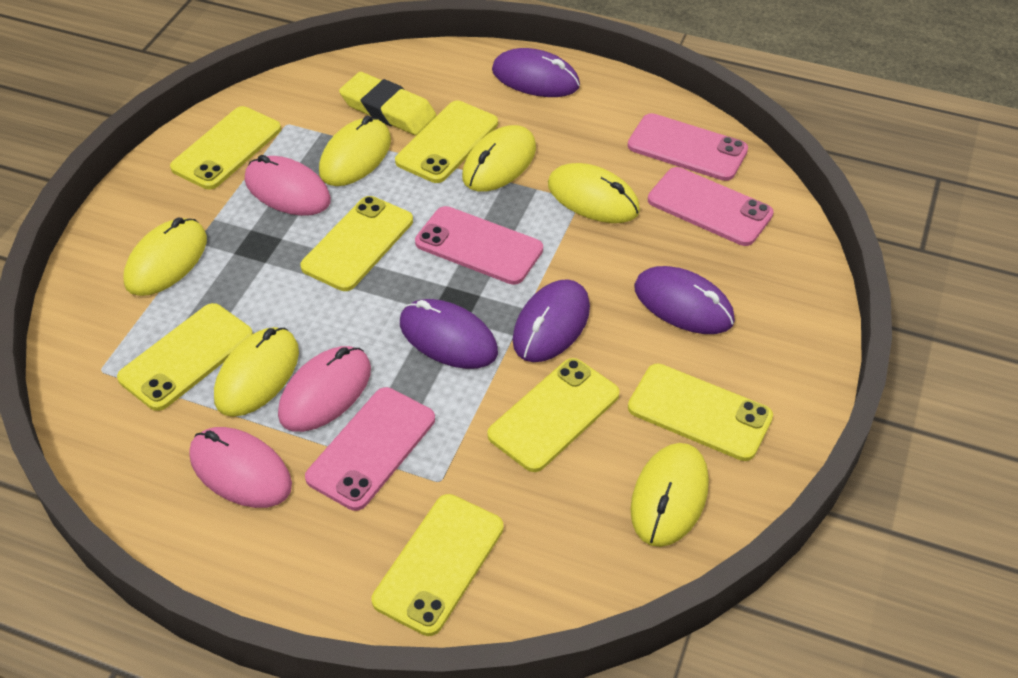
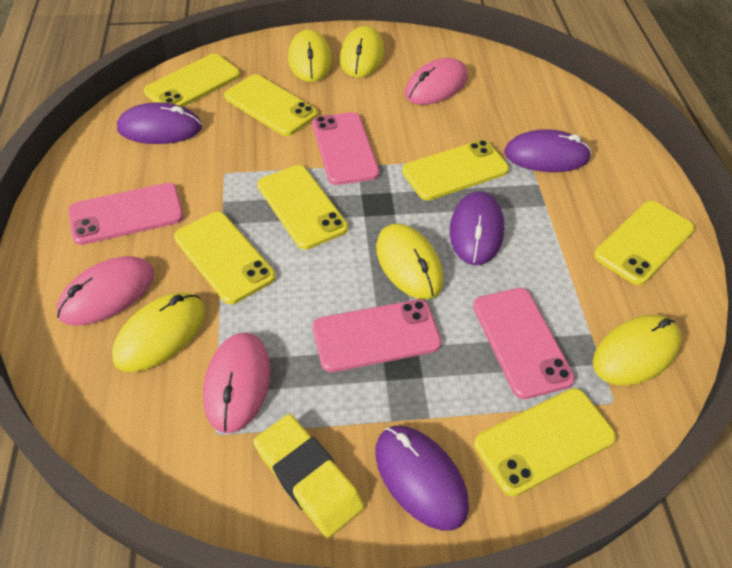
yellow mouse: 6 -> 5

